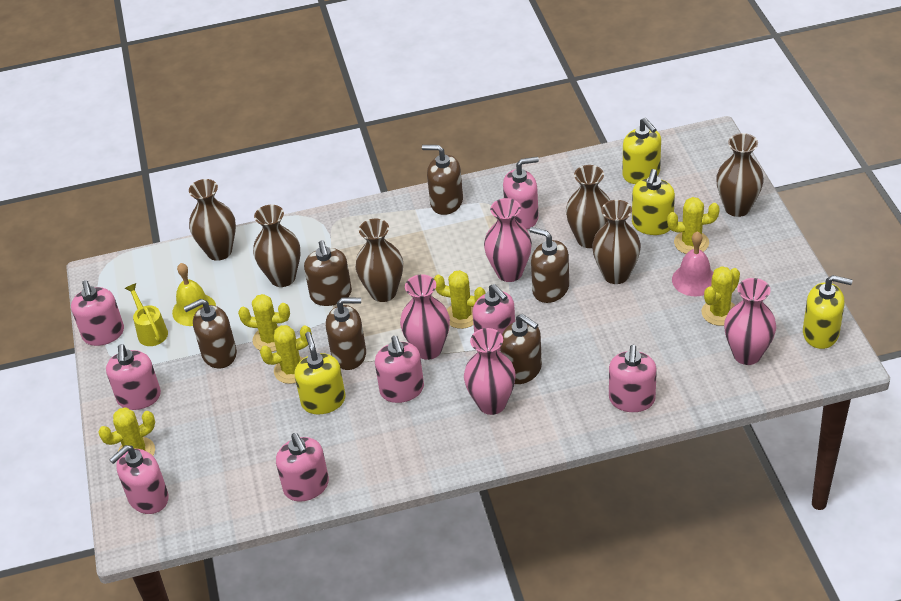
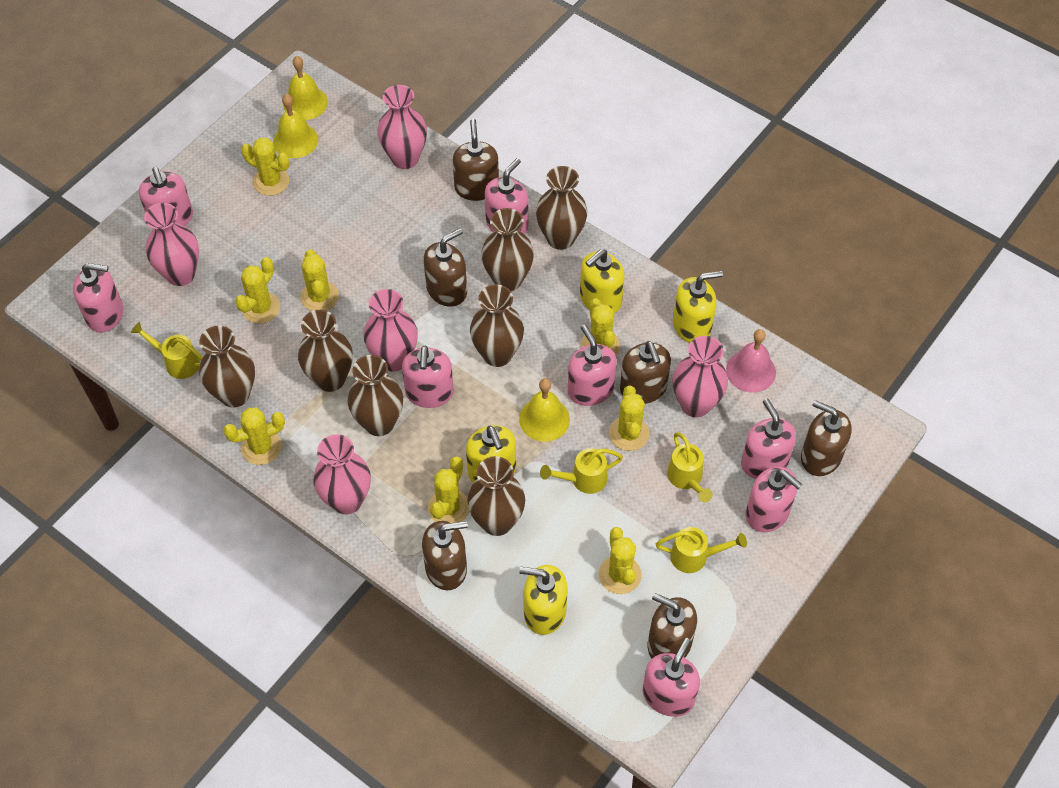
brown vase: 6 -> 7
pink vase: 4 -> 5
yellow bell: 1 -> 3
yellow cactus: 6 -> 8
yellow watering can: 1 -> 4

